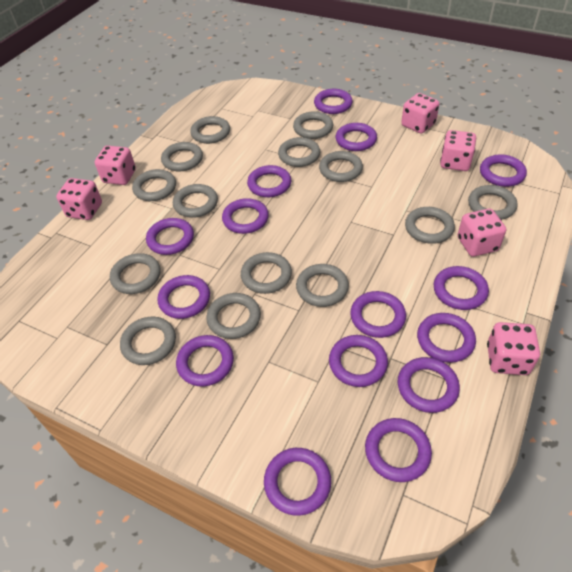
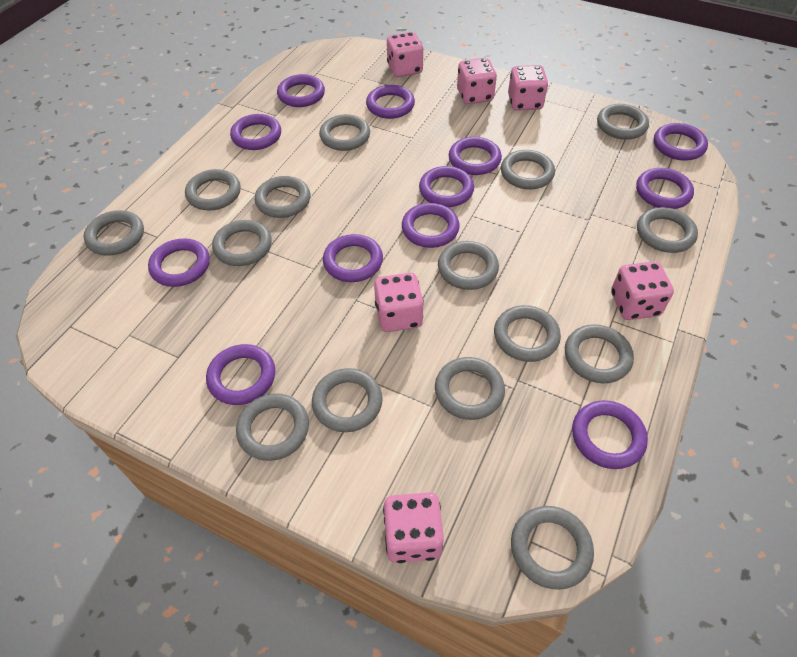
grey ring: 14 -> 15
purple ring: 15 -> 12

